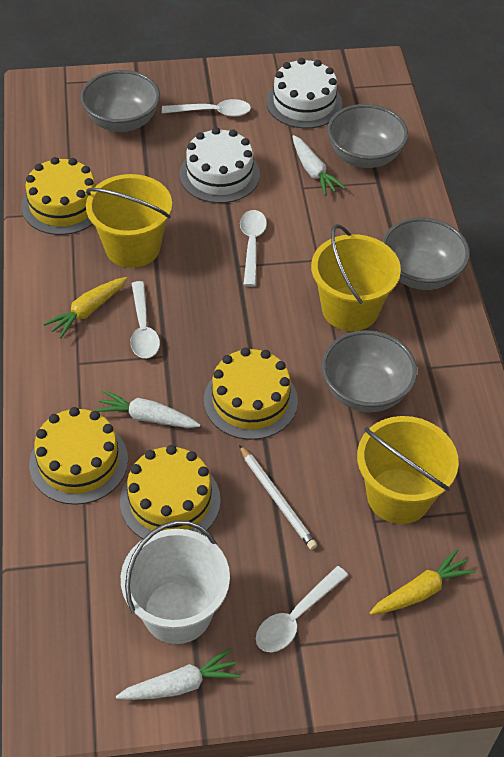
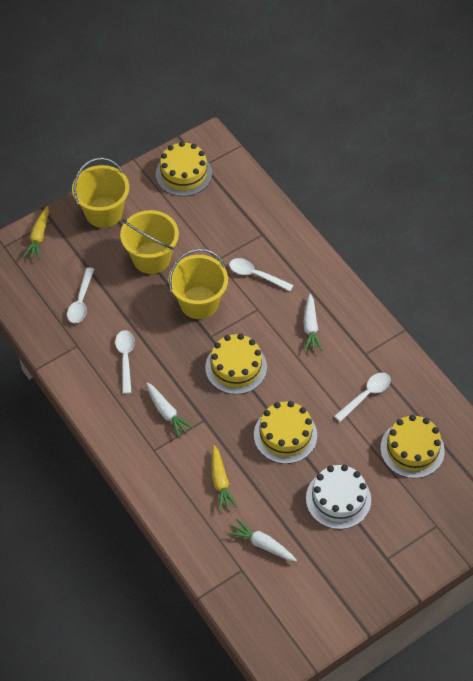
grey bowl: 4 -> 0
white bucket: 1 -> 0
white cake: 2 -> 1
white pencil: 1 -> 0

